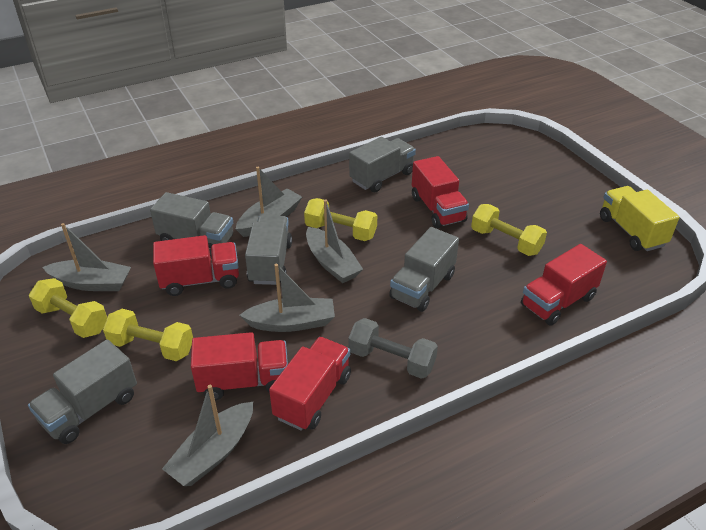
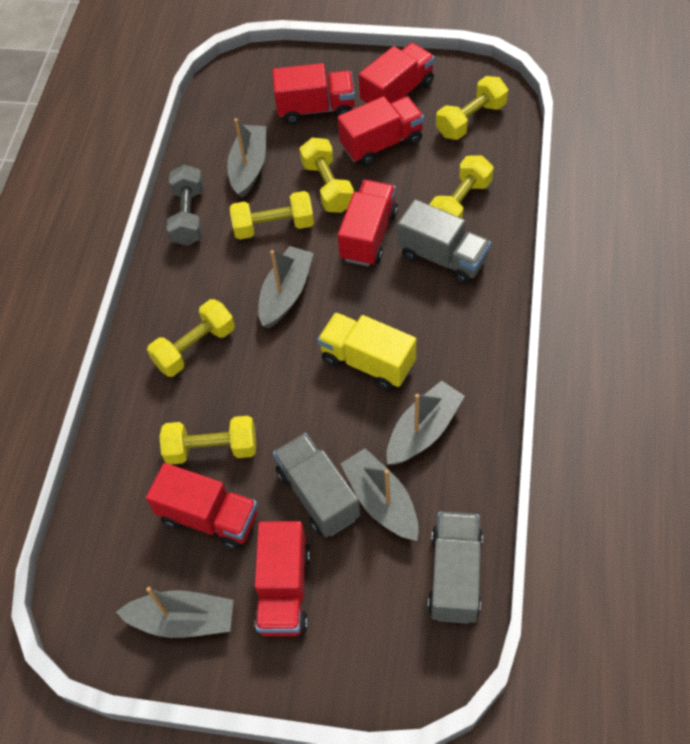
grey truck: 5 -> 3
red truck: 5 -> 6
yellow dumbbell: 4 -> 6

